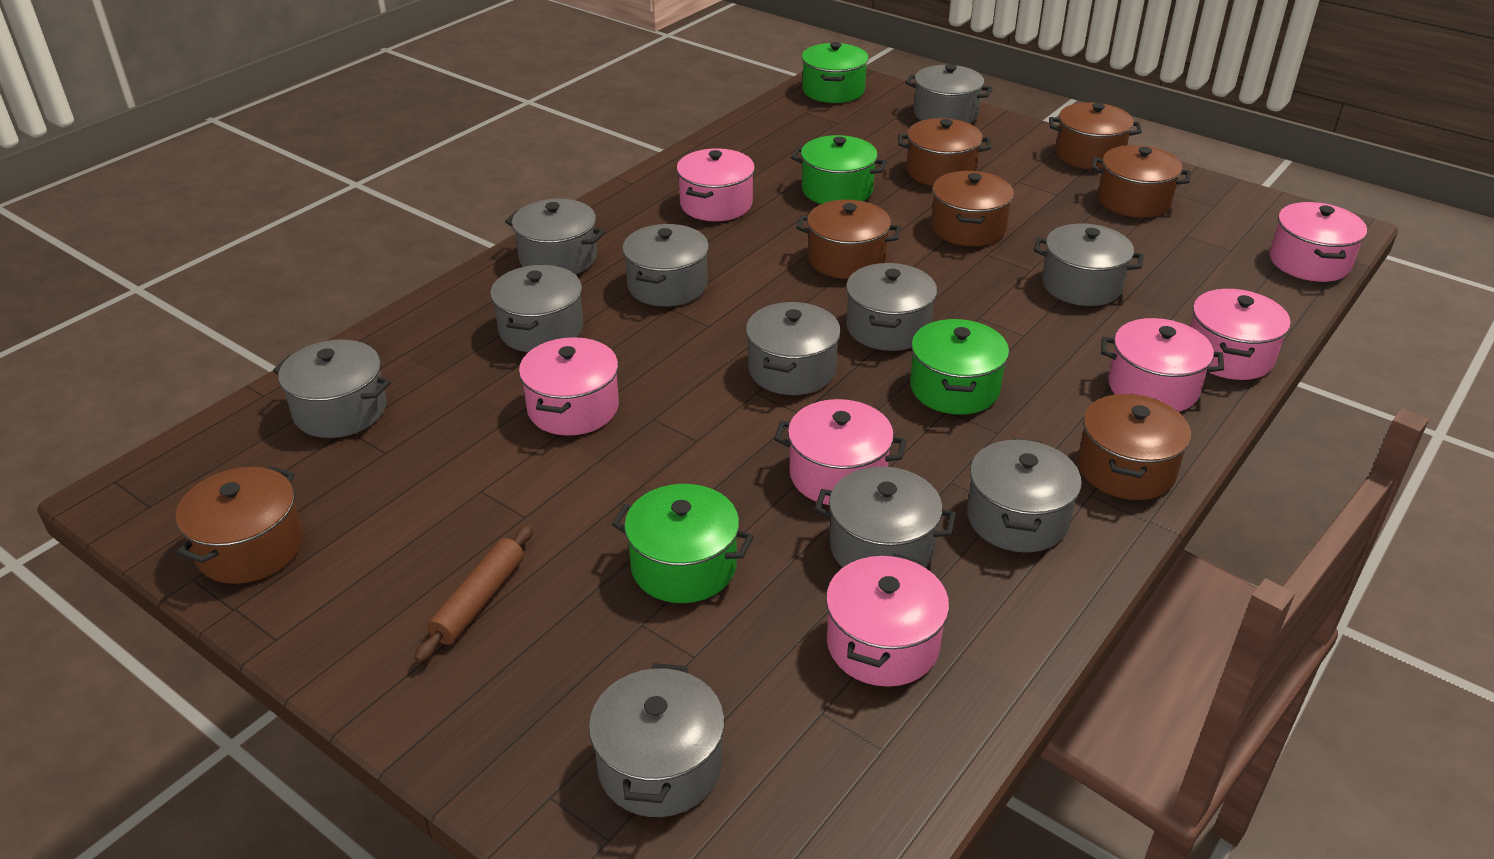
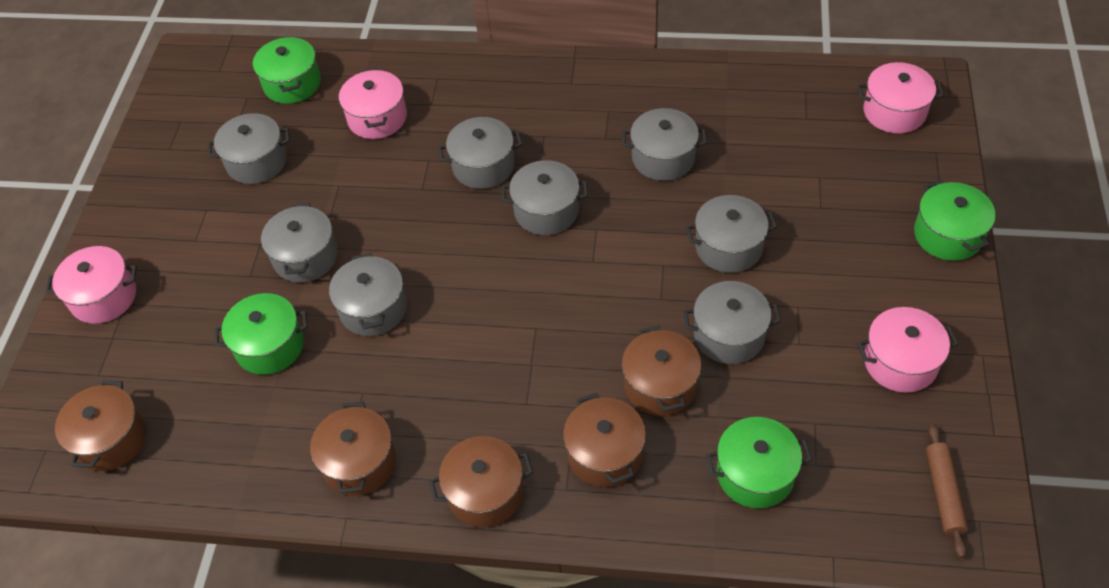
brown pot: 7 -> 5
grey pot: 11 -> 8
pink pot: 7 -> 4

